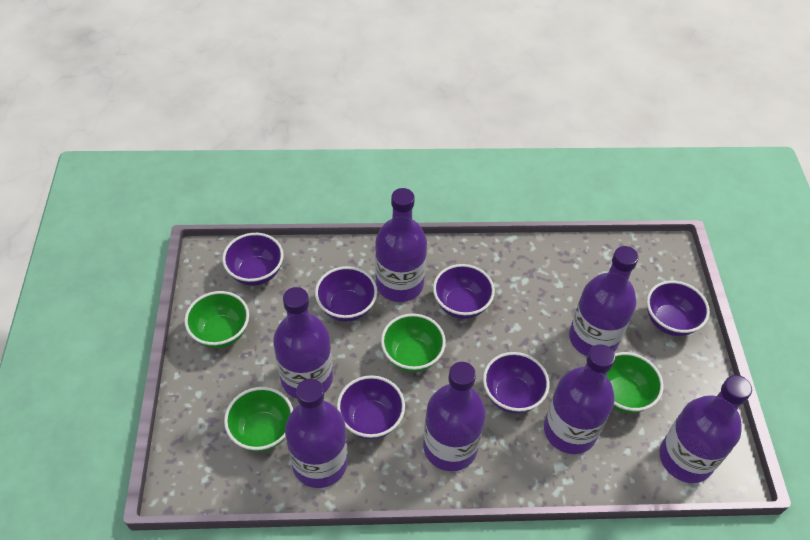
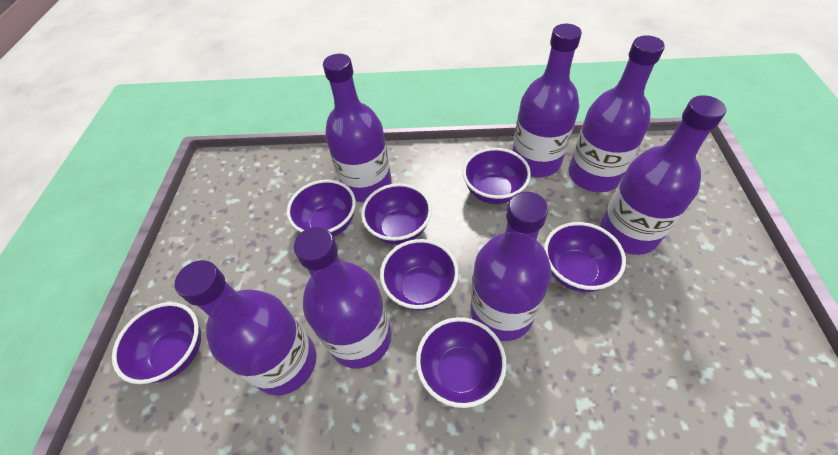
green bowl: 4 -> 0
purple bowl: 6 -> 7

